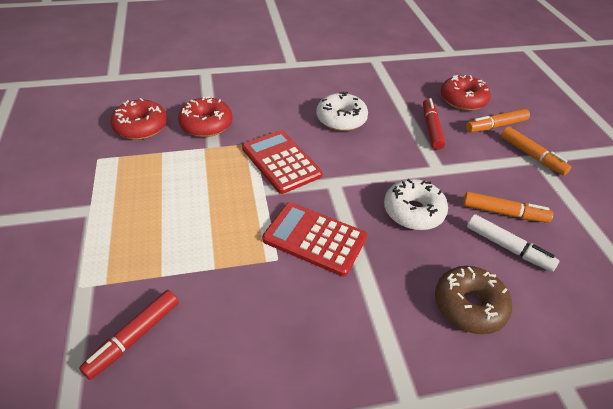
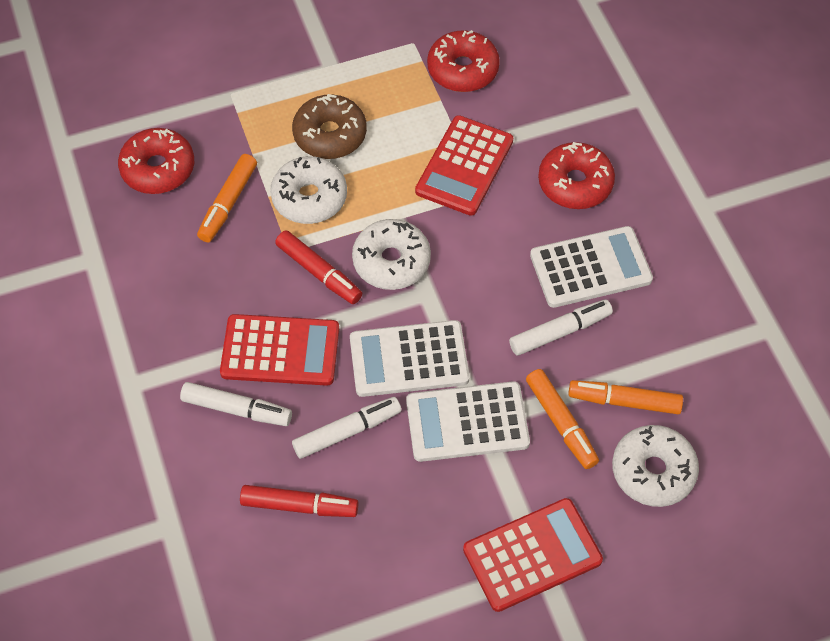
red calculator: 2 -> 3
white calculator: 0 -> 3
white donut: 2 -> 3
white marker: 1 -> 3

